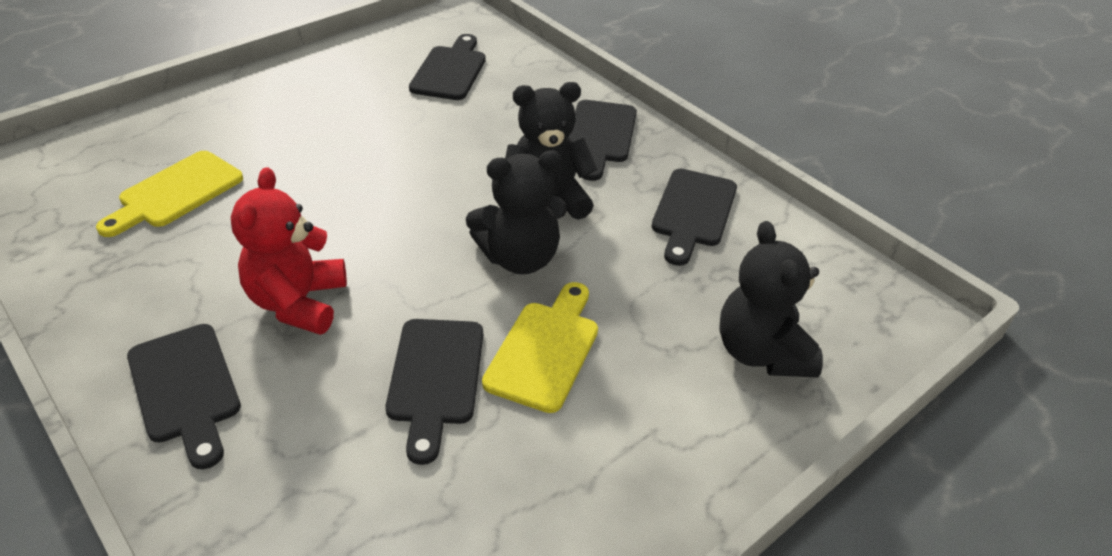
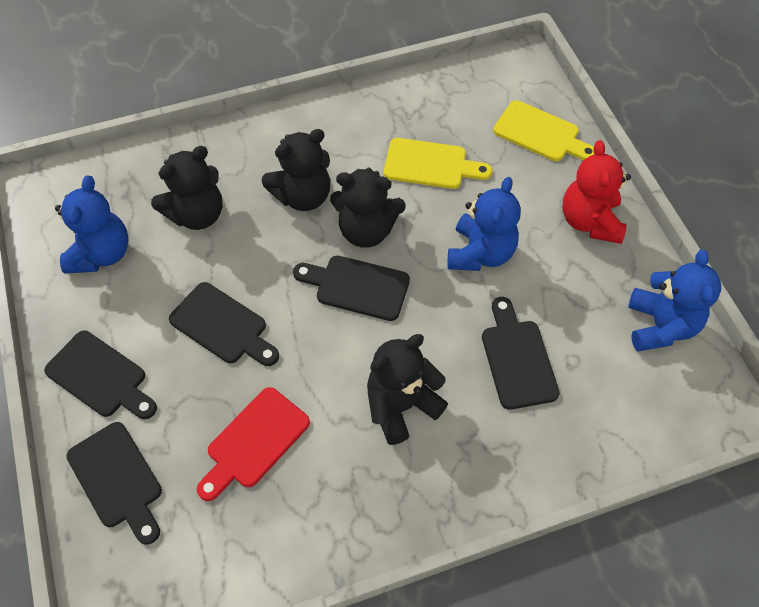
black teddy bear: 3 -> 4
blue teddy bear: 0 -> 3
red cutting board: 0 -> 1

